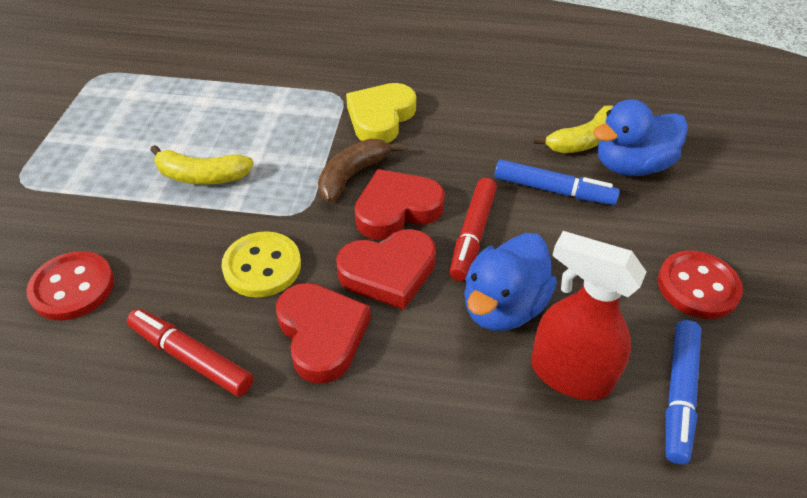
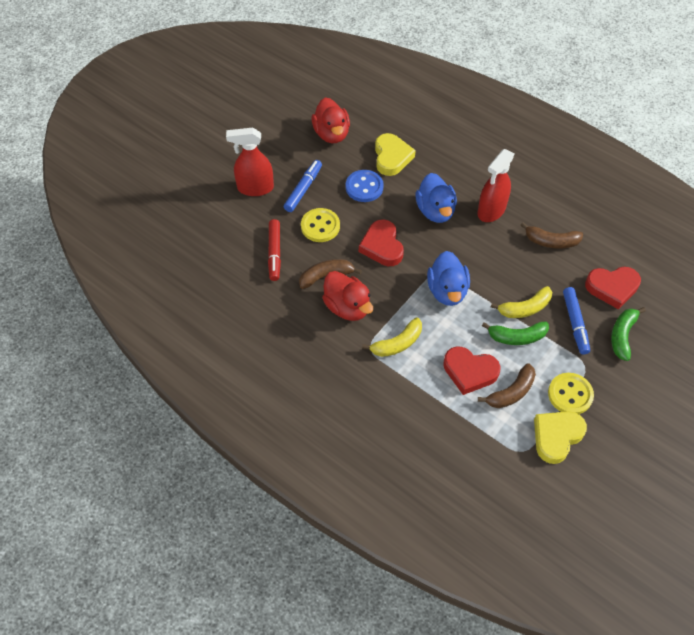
blue button: 0 -> 1
brown banana: 1 -> 3
green banana: 0 -> 2
red button: 2 -> 0
red duck: 0 -> 2
red marker: 2 -> 1
red spray bottle: 1 -> 2
yellow button: 1 -> 2
yellow heart: 1 -> 2

